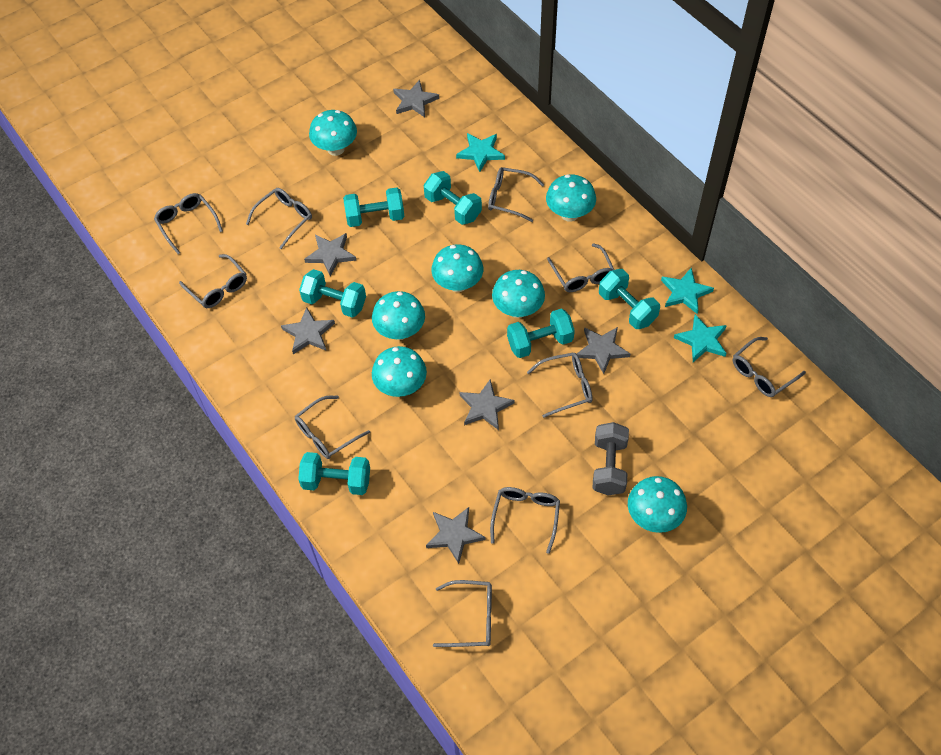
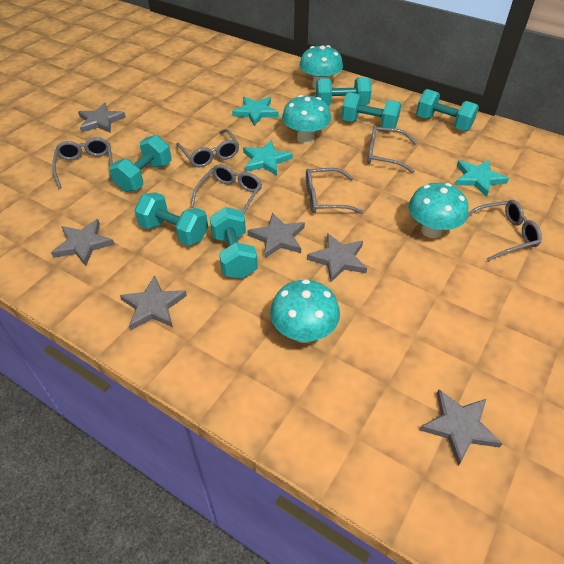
grey dumbbell: 1 -> 0
grey glasses: 10 -> 6
turquoise mushroom: 7 -> 4

